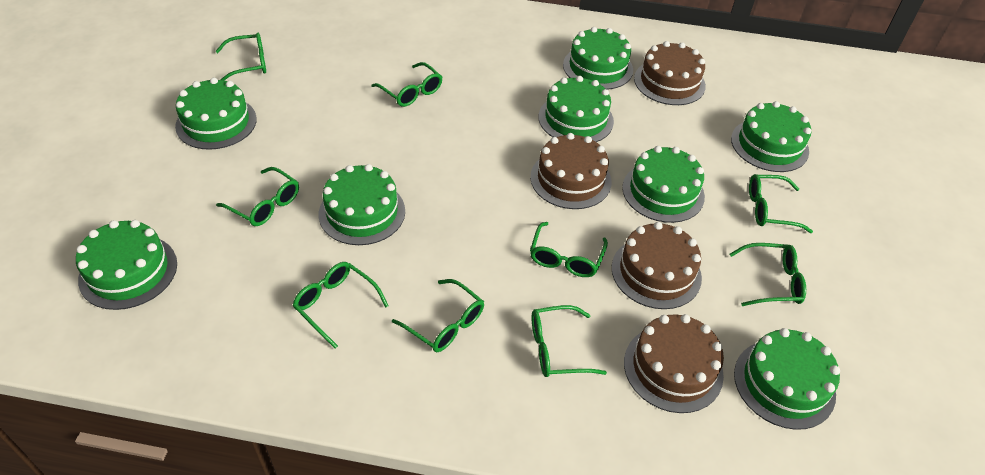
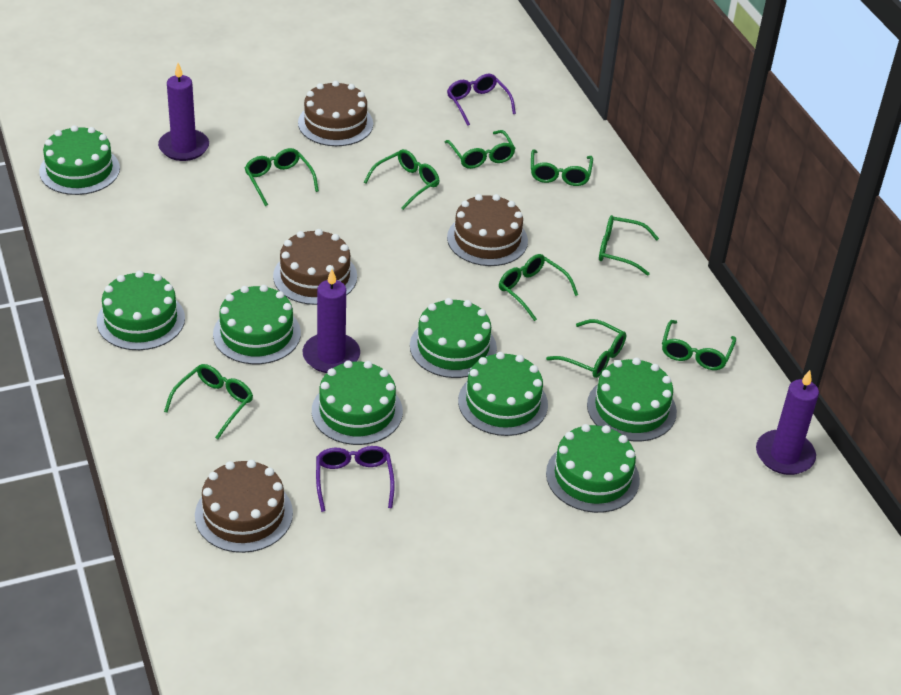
purple candle: 0 -> 3
purple glasses: 0 -> 2

